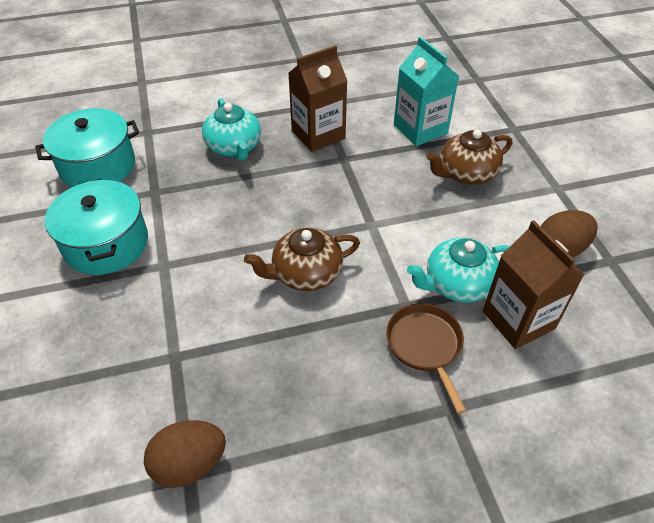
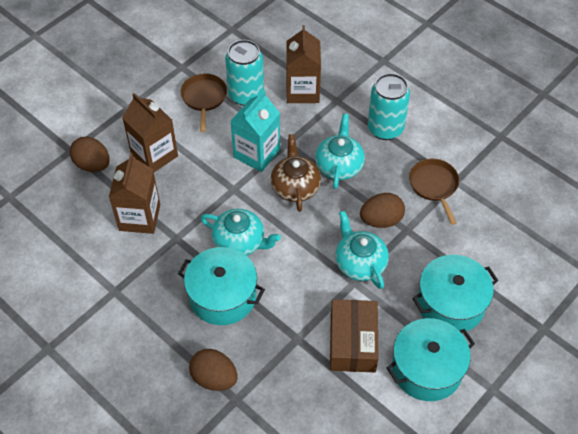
brown box: 0 -> 1
brown carton: 2 -> 3
brown egg: 2 -> 3
brown pan: 1 -> 2
brown teapot: 2 -> 1
turquoise can: 0 -> 2
turquoise pot: 2 -> 3
turquoise teapot: 2 -> 3

